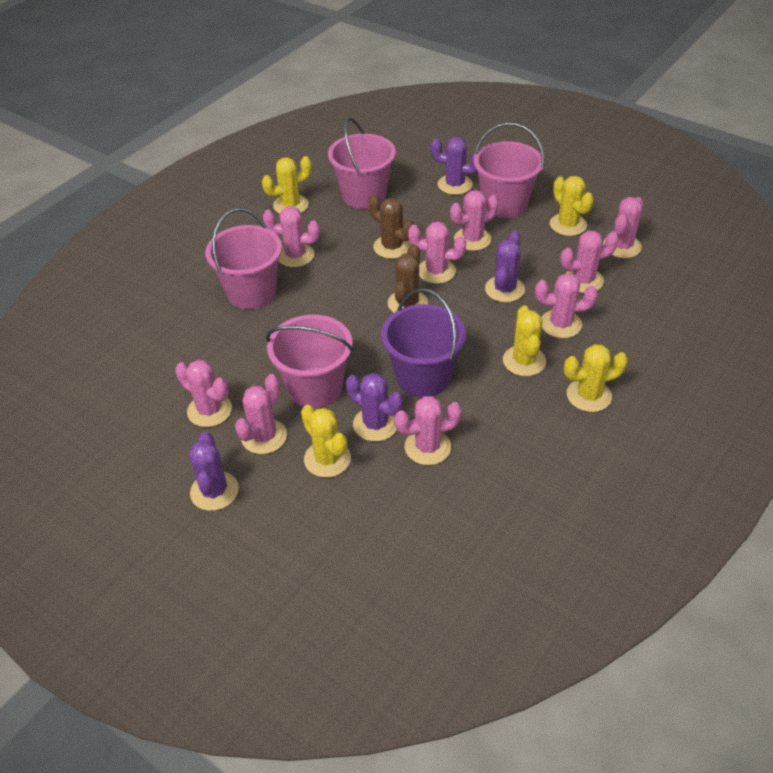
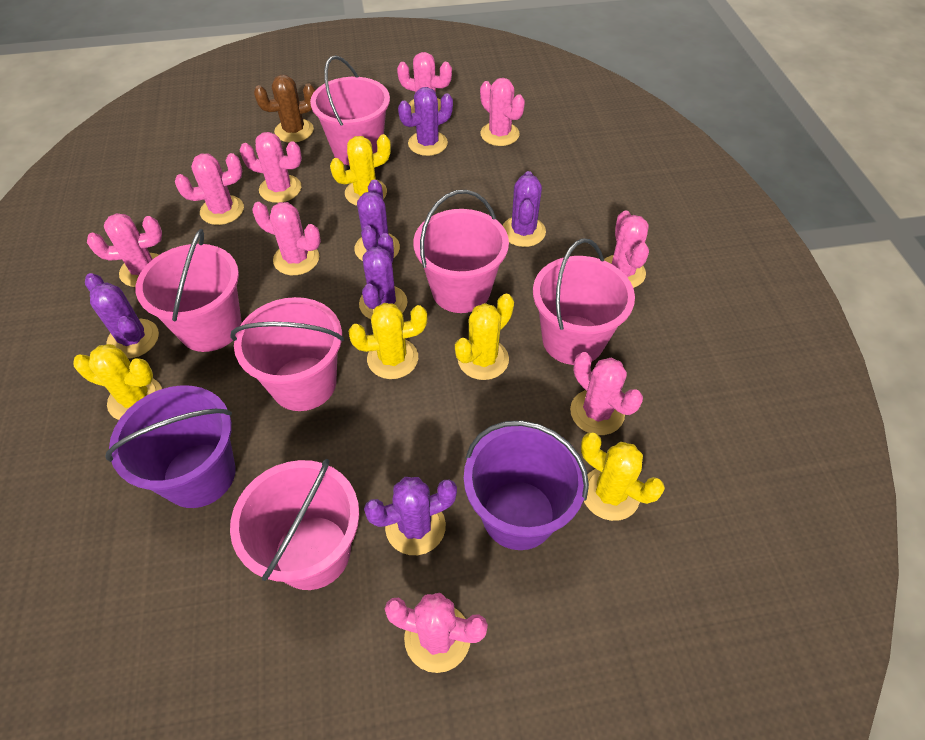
brown cactus: 2 -> 1
pink bucket: 4 -> 6
purple bucket: 1 -> 2
purple cactus: 4 -> 6

